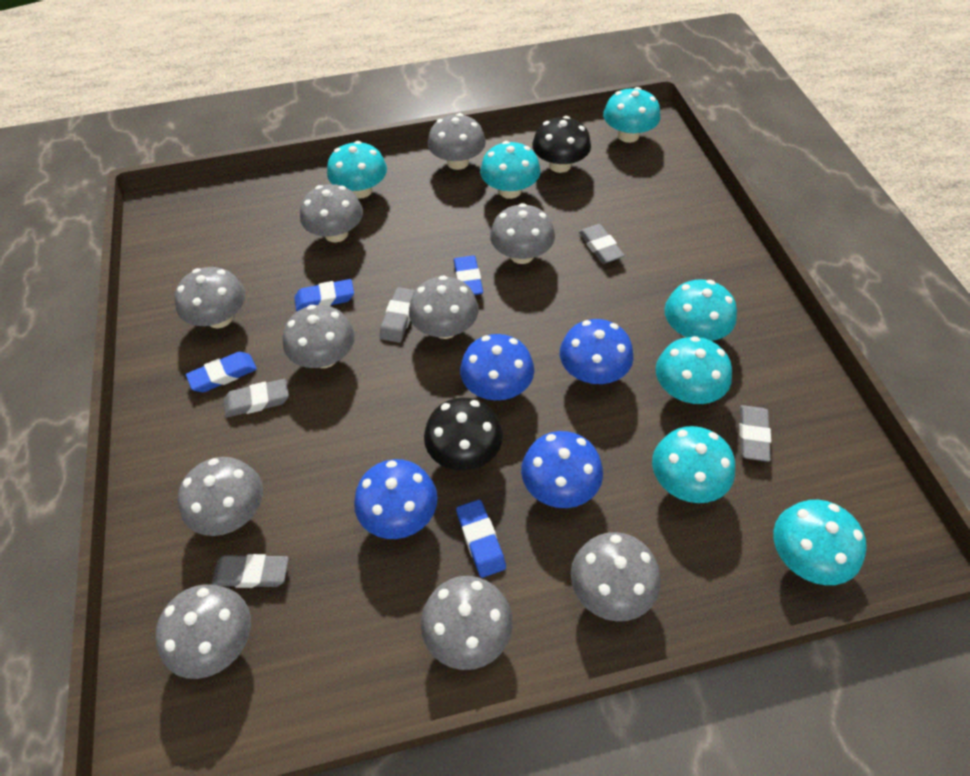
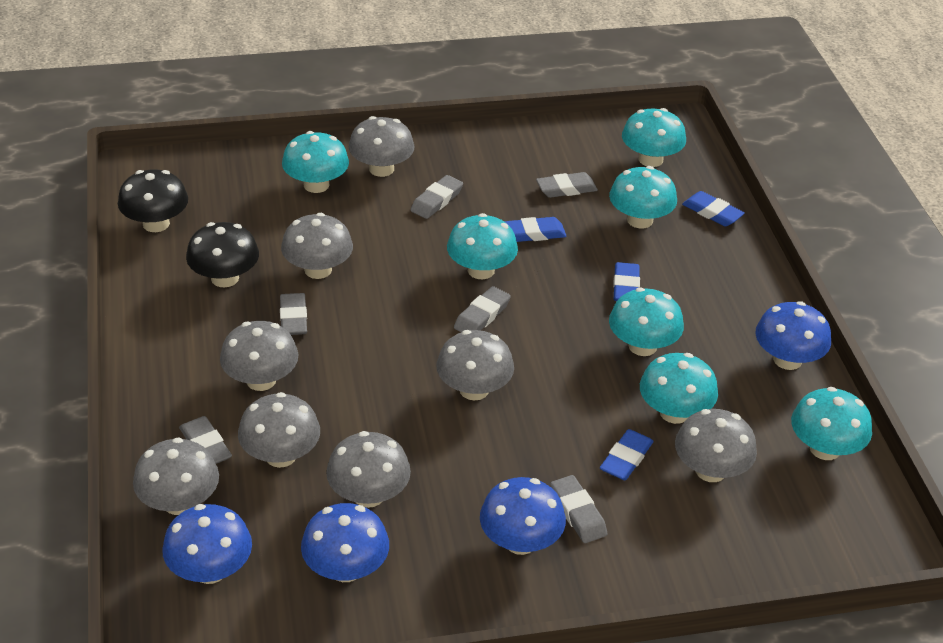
grey eraser: 5 -> 6
grey mushroom: 10 -> 8

